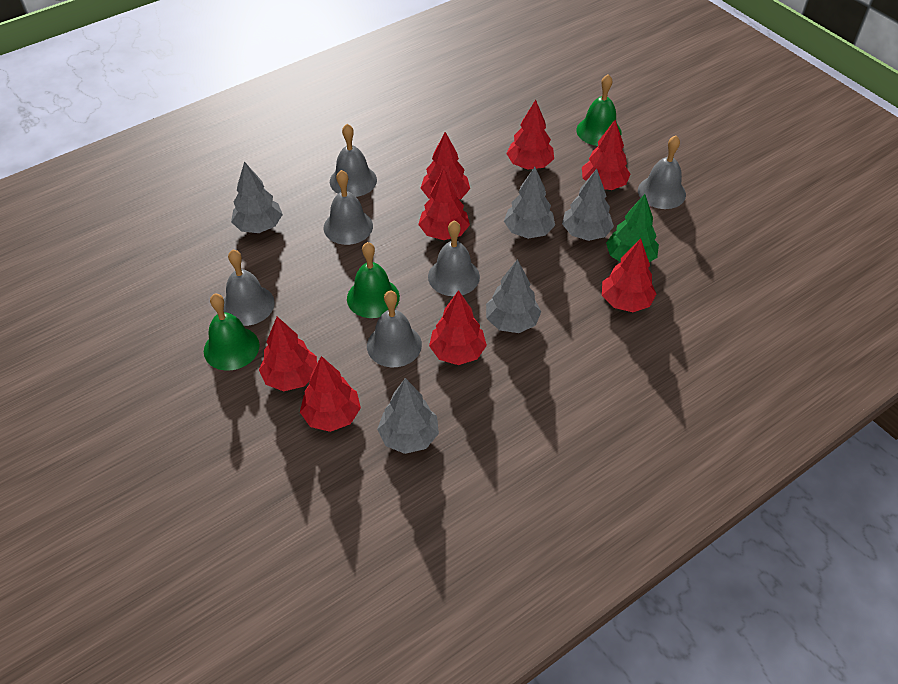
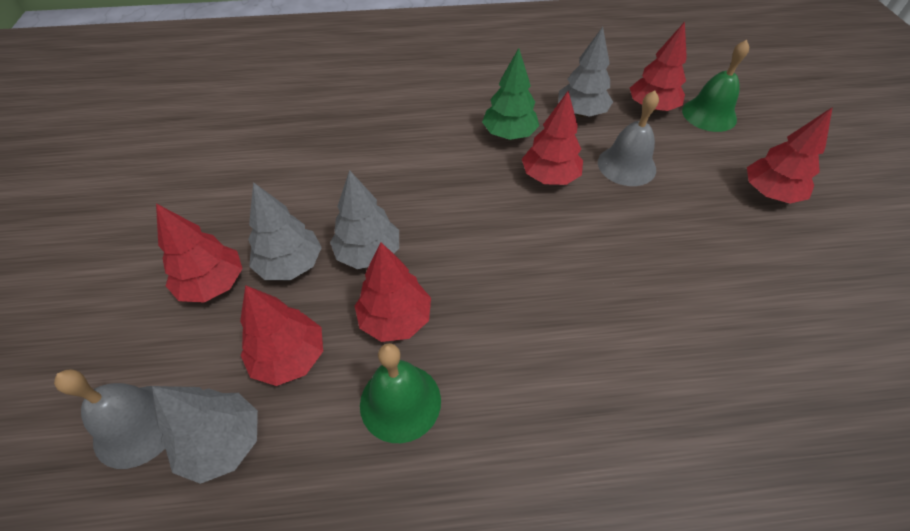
green bell: 3 -> 2
grey bell: 6 -> 2
grey tree: 5 -> 4
red tree: 8 -> 6

